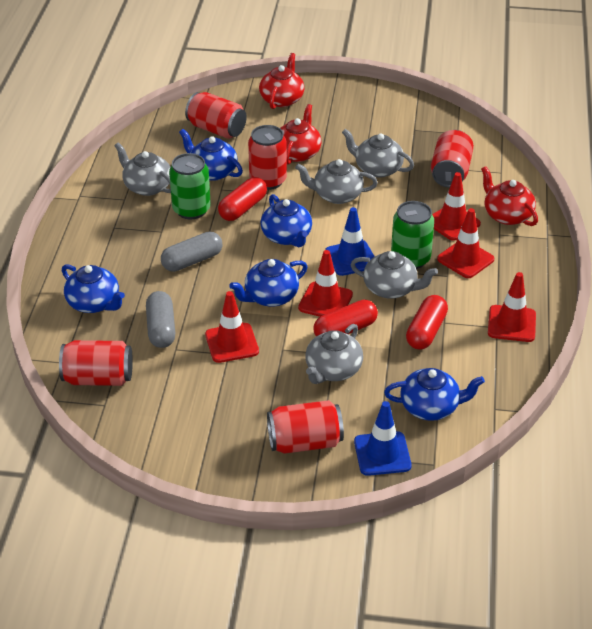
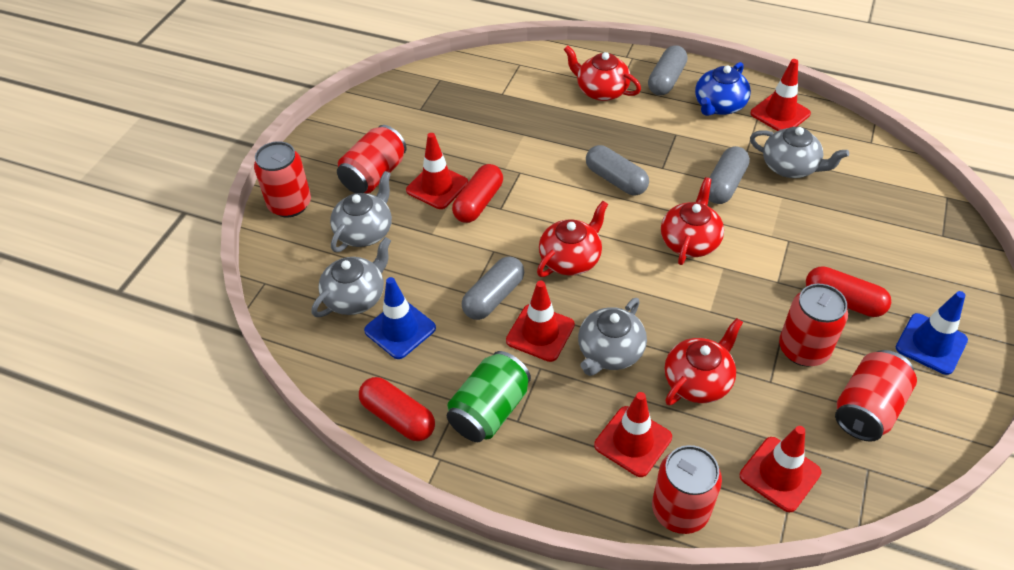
blue teapot: 5 -> 1
green can: 2 -> 1
grey capsule: 2 -> 4
grey teapot: 5 -> 4
red teapot: 3 -> 4

